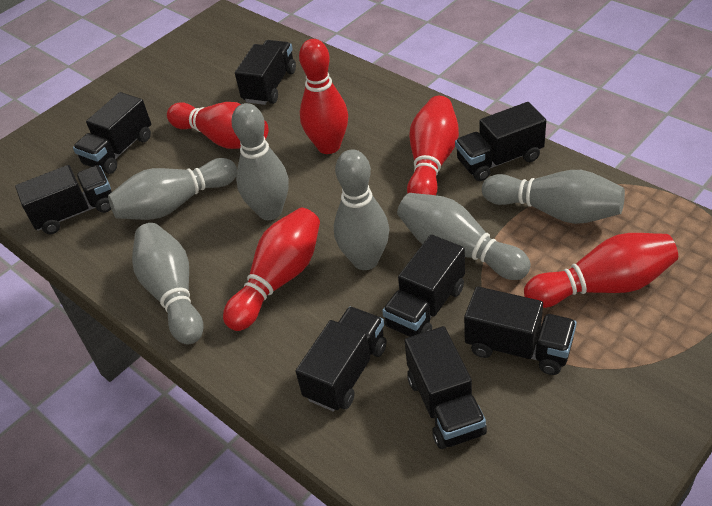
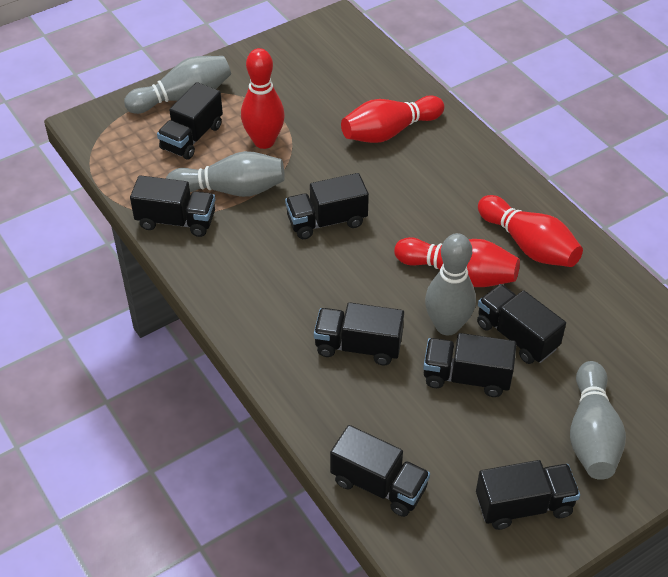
grey bowling pin: 6 -> 4
red bowling pin: 5 -> 4

